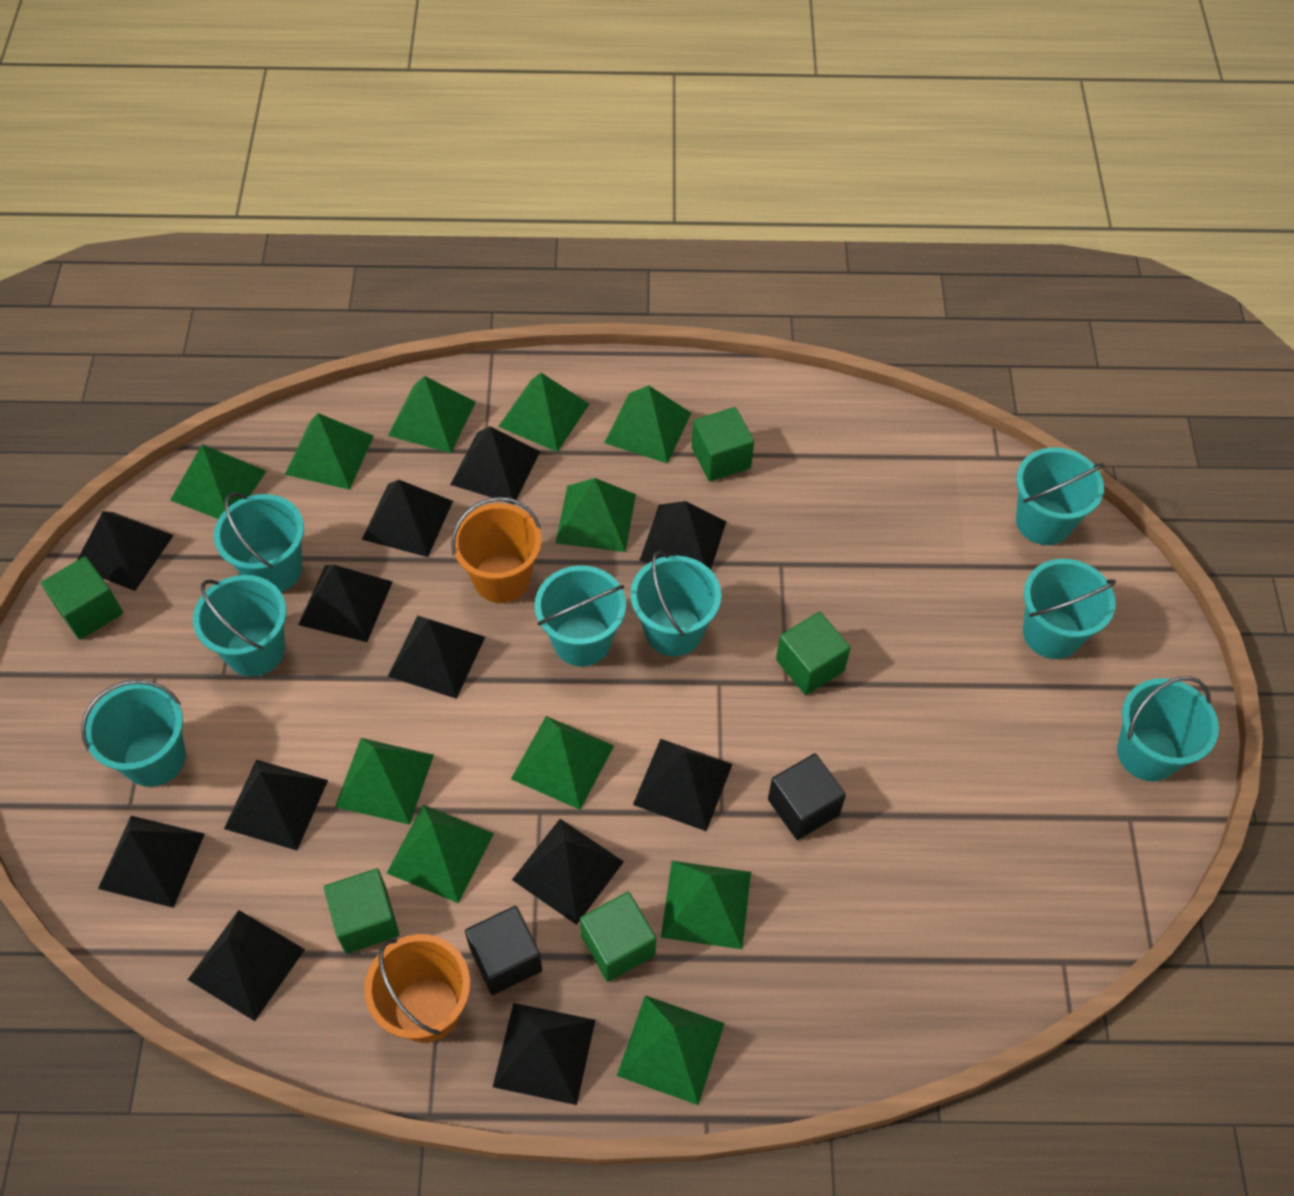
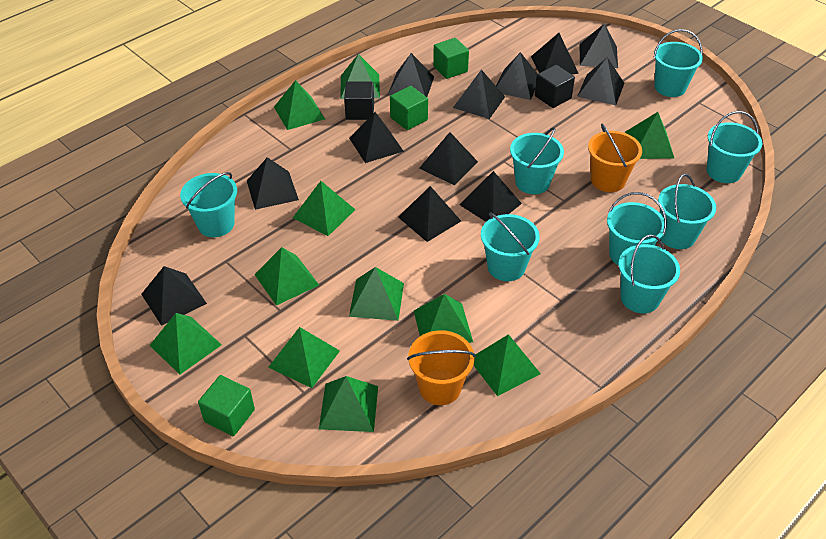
green cube: 5 -> 3

